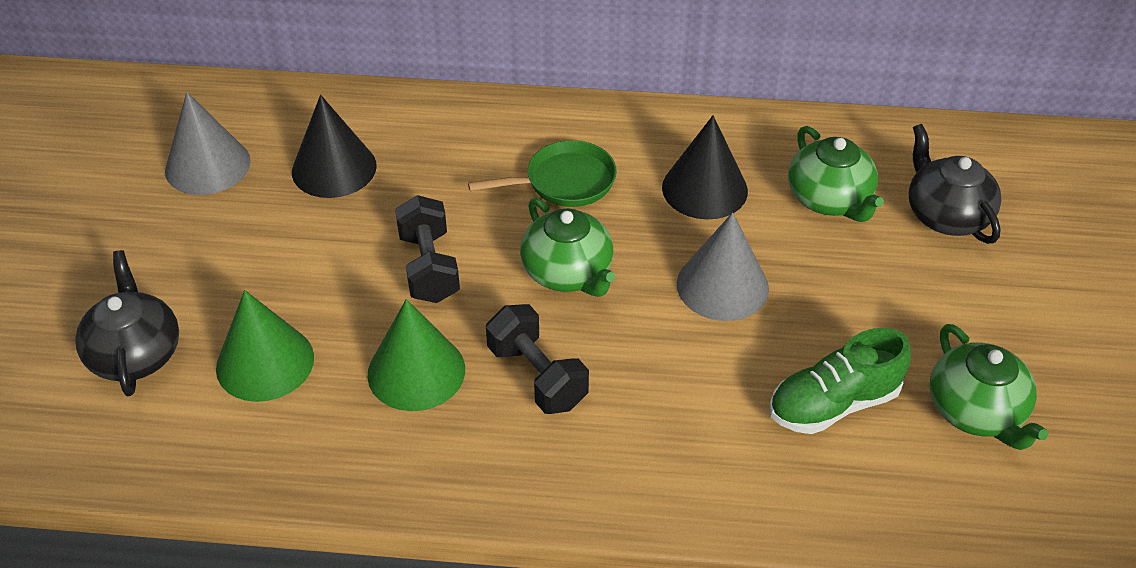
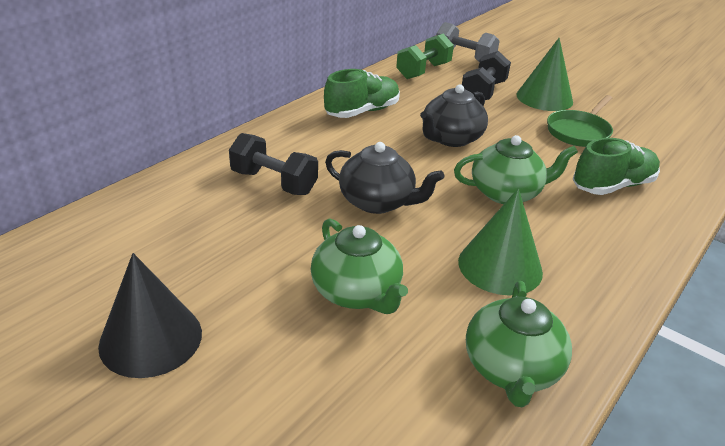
black cone: 2 -> 1
green dumbbell: 0 -> 1
green shoe: 1 -> 2
grey cone: 2 -> 0
grey dumbbell: 0 -> 1

